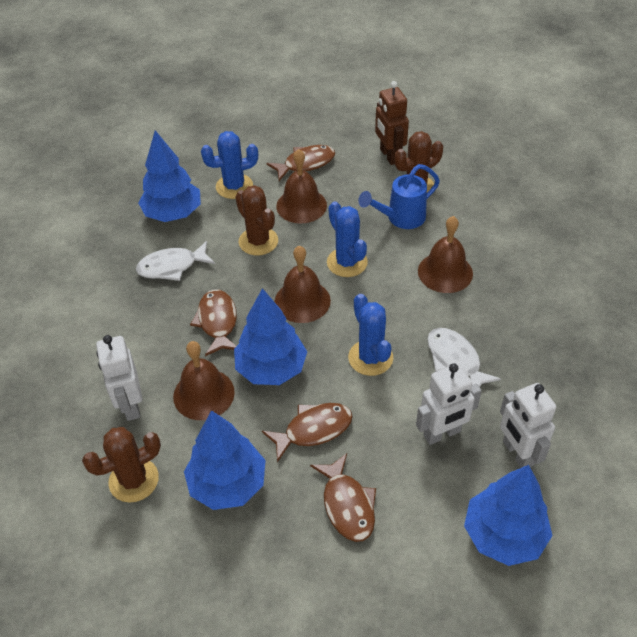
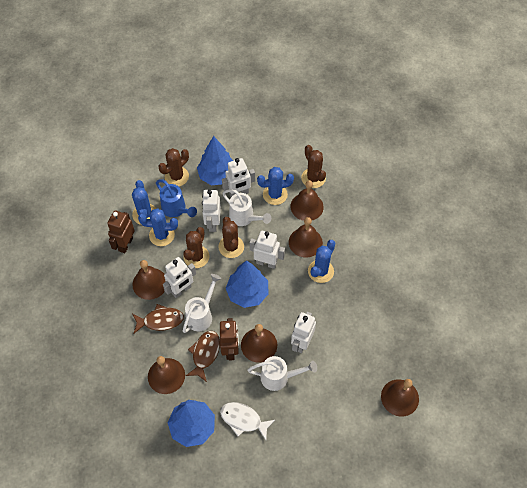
blue cactus: 3 -> 4
blue tree: 4 -> 3
brown bell: 4 -> 6
brown cactus: 3 -> 4
brown fish: 4 -> 2
brown robot: 1 -> 2
white fish: 2 -> 1
white robot: 3 -> 5
white watering can: 0 -> 3

